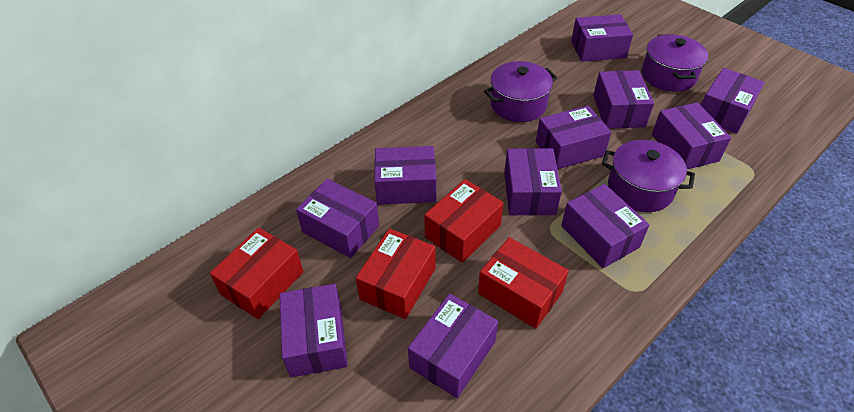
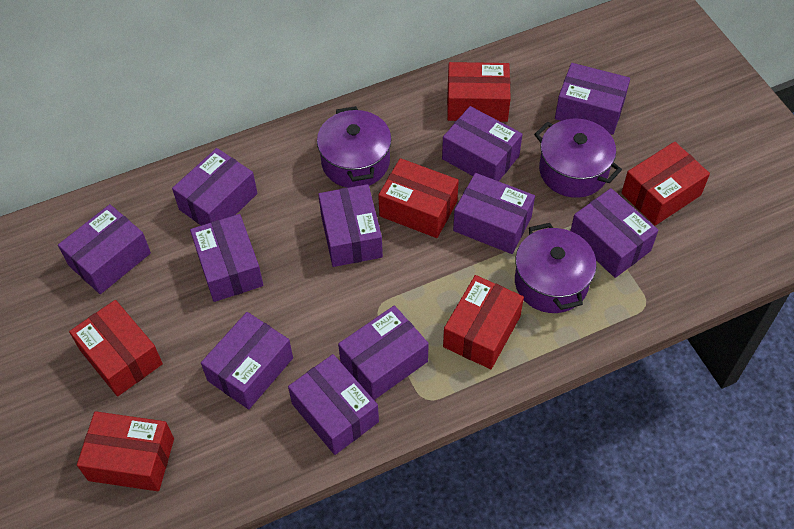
red box: 4 -> 6

